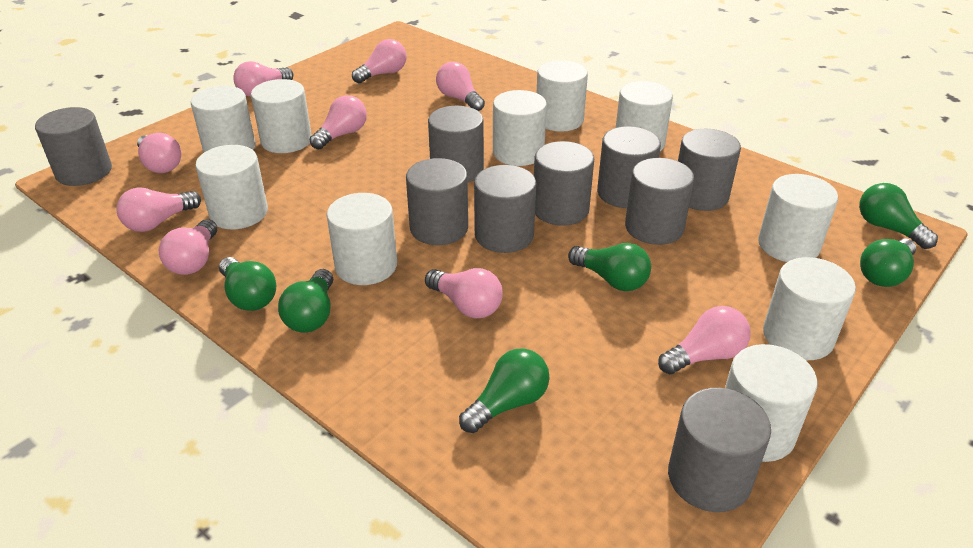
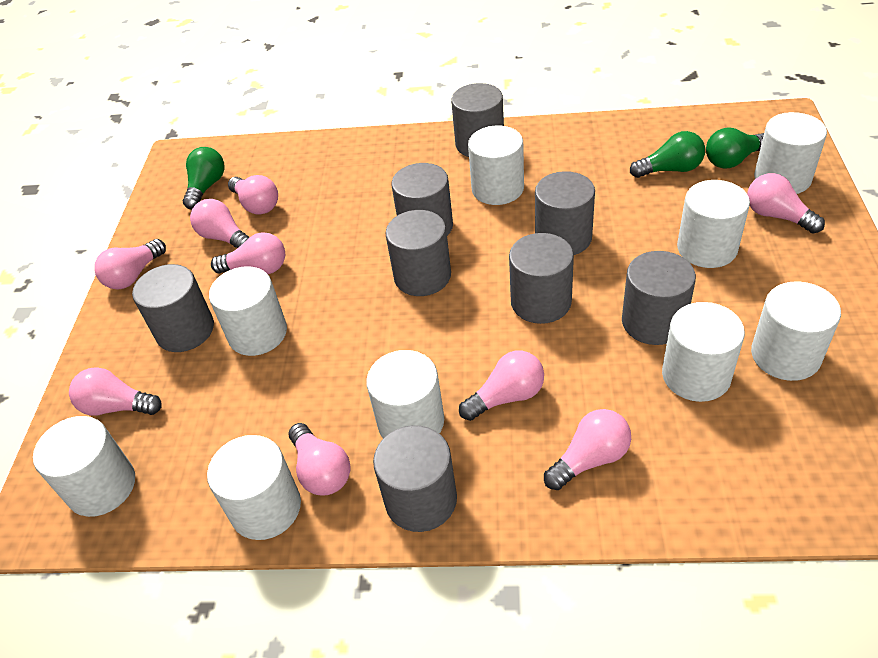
green light bulb: 6 -> 3
grey cylinder: 9 -> 8
white cylinder: 10 -> 9

